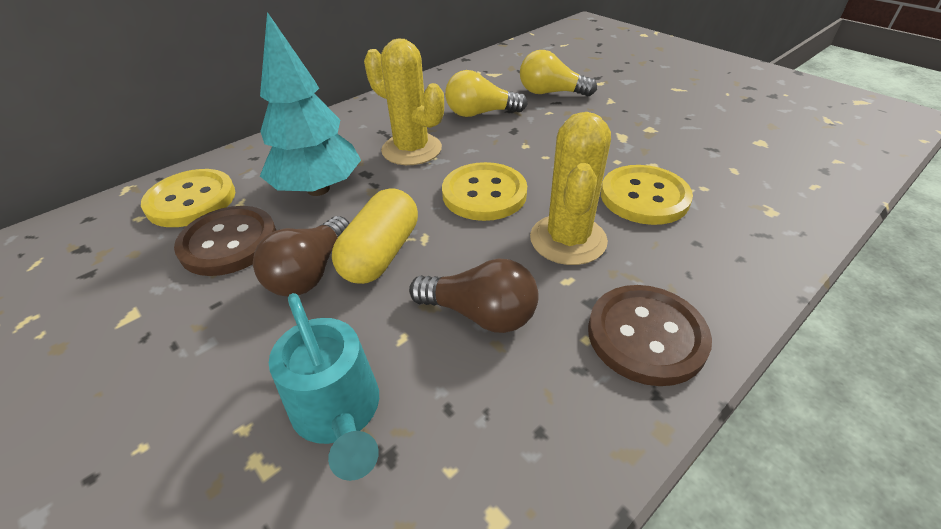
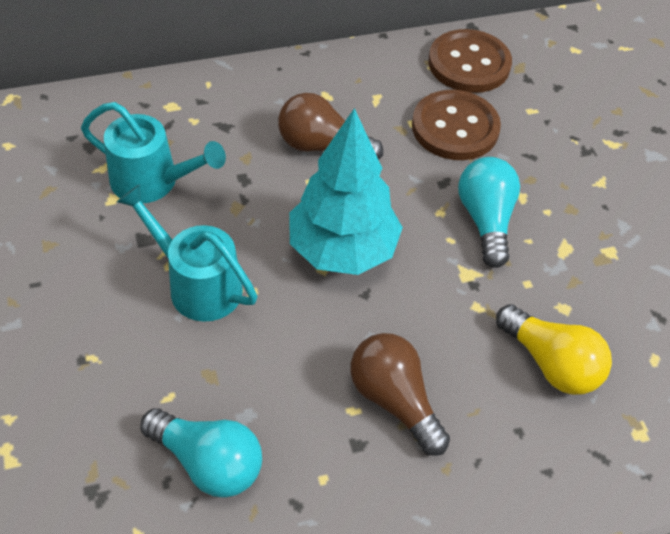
turquoise light bulb: 0 -> 2
turquoise watering can: 1 -> 2
yellow button: 3 -> 0
yellow cactus: 2 -> 0
yellow capsule: 1 -> 0
yellow light bulb: 2 -> 1

